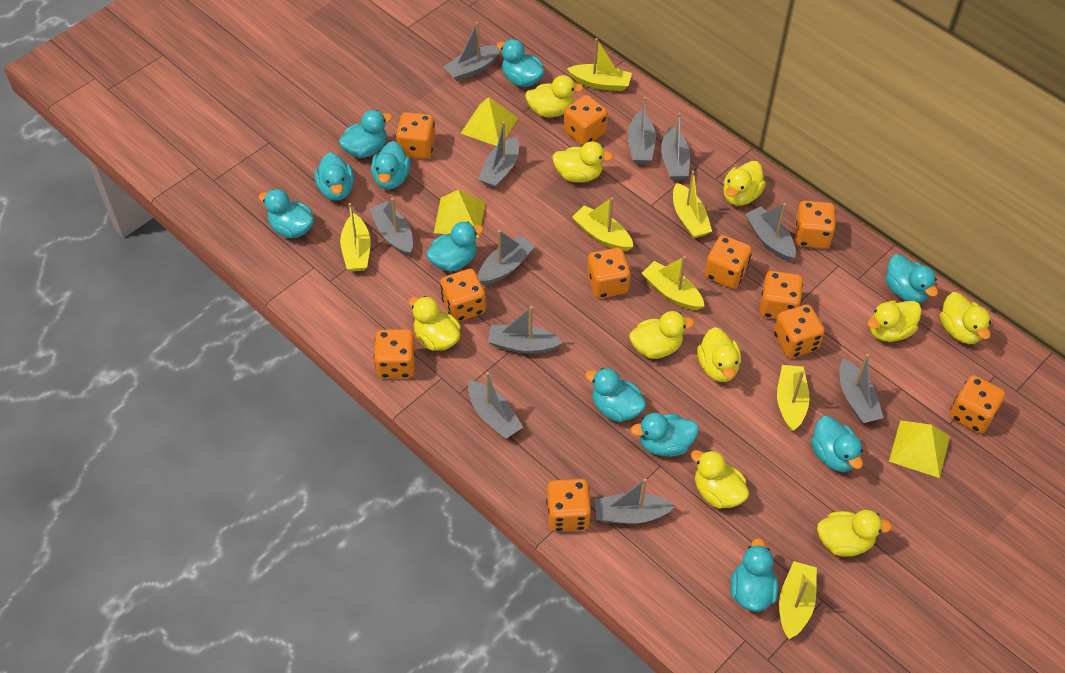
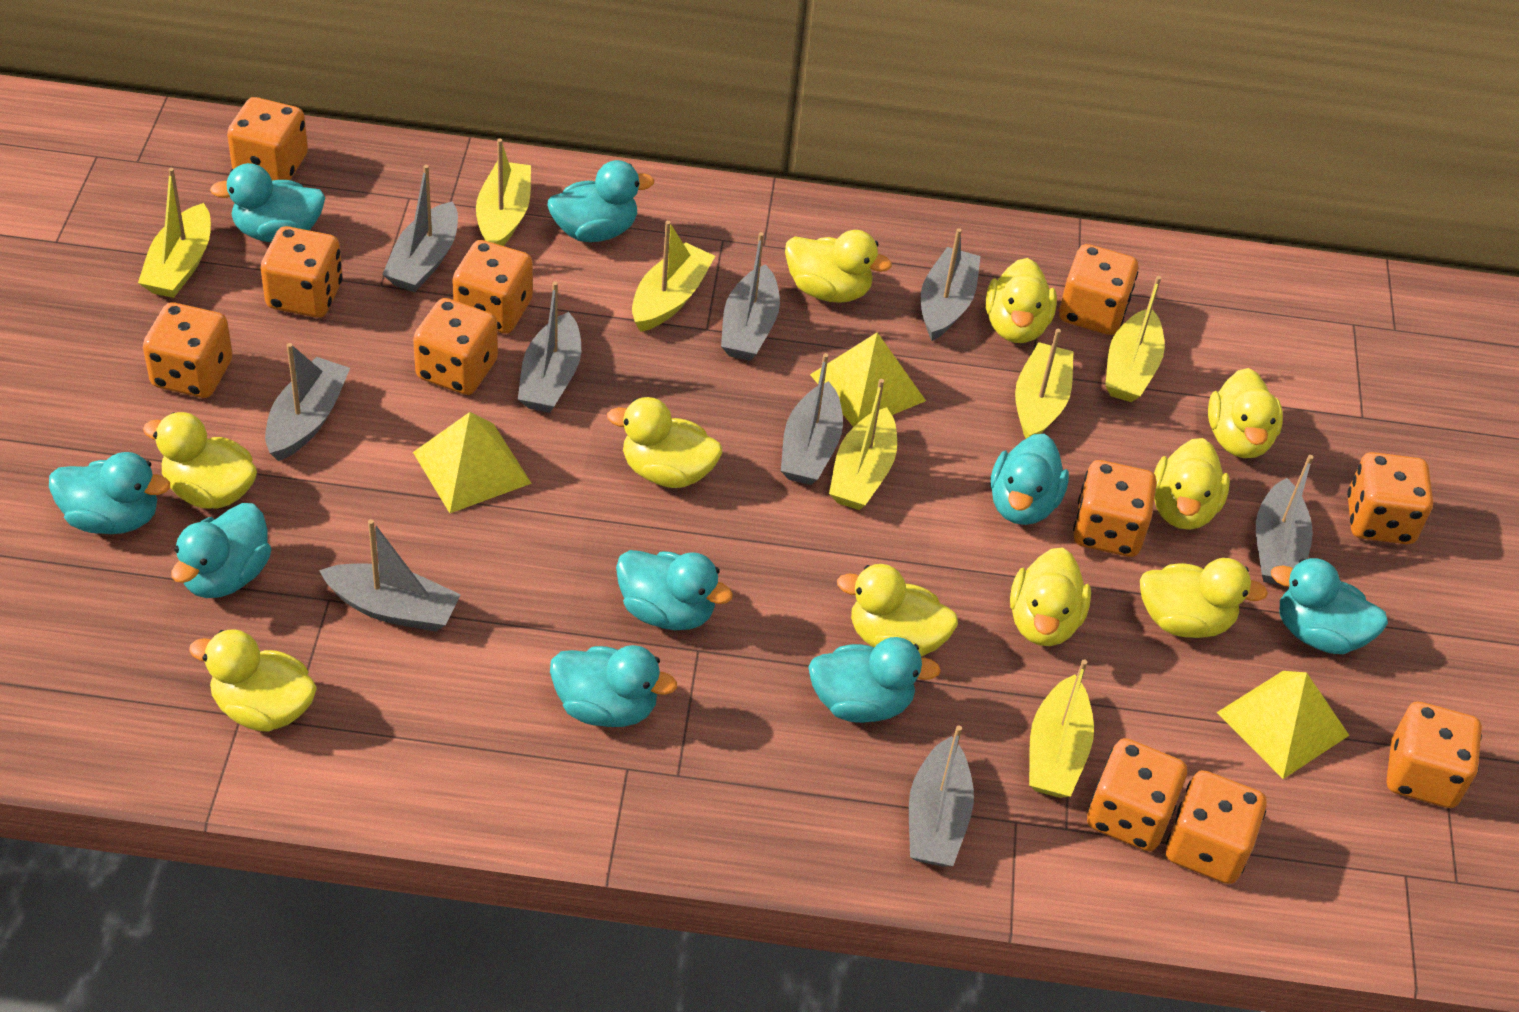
grey boat: 11 -> 9
turquoise duck: 11 -> 9

